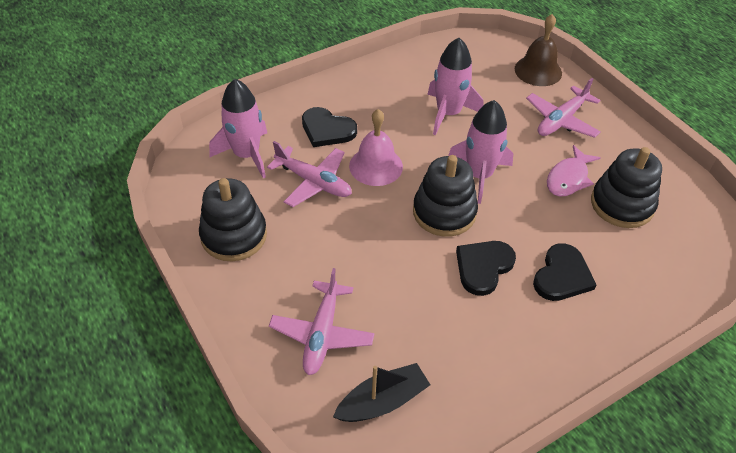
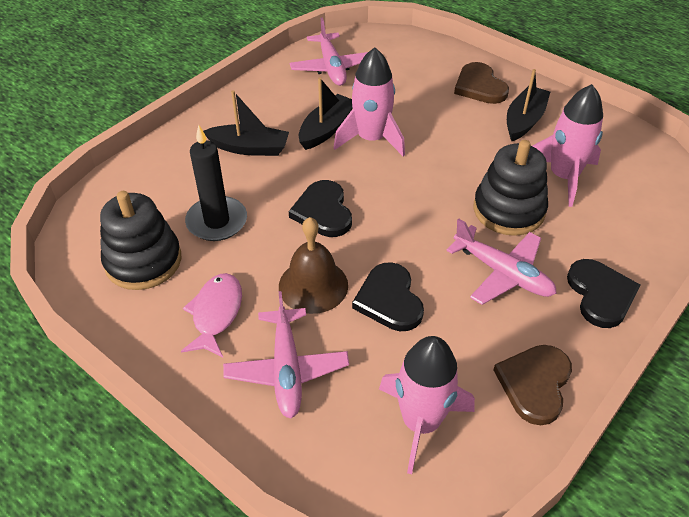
black boat: 1 -> 3
black candle: 0 -> 1
black stacking toy: 3 -> 2
brown heart: 0 -> 2
pink bell: 1 -> 0

